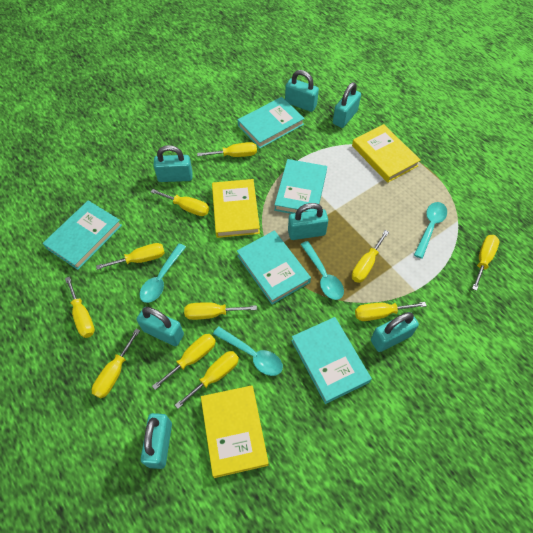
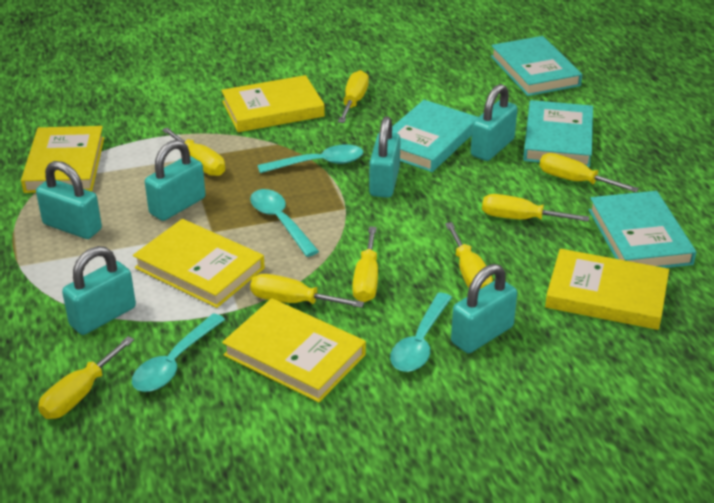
turquoise book: 5 -> 4
turquoise padlock: 7 -> 6
yellow book: 3 -> 5
yellow screwdriver: 11 -> 8

